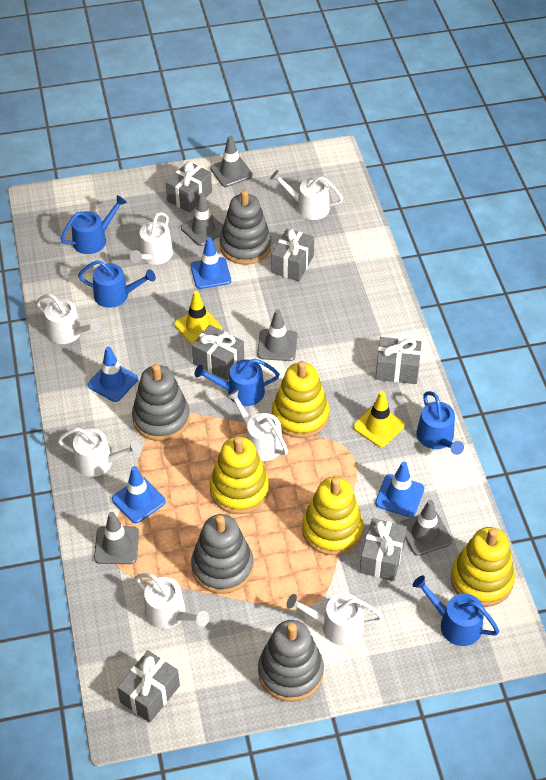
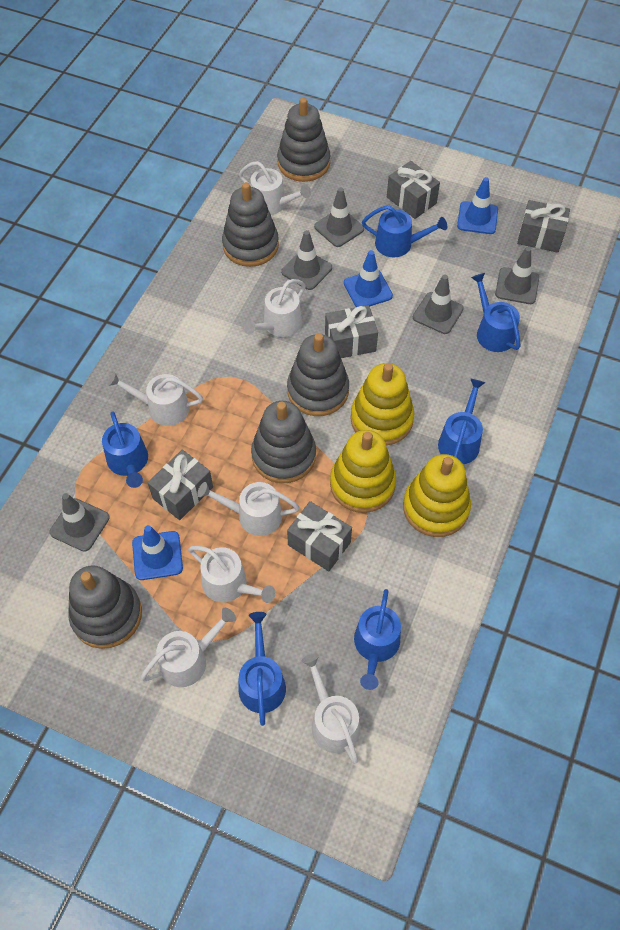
blue traffic cone: 4 -> 3
blue watering can: 5 -> 6
grey gift: 6 -> 5
grey stacking toy: 4 -> 5
yellow stacking toy: 4 -> 3
yellow traffic cone: 2 -> 0

